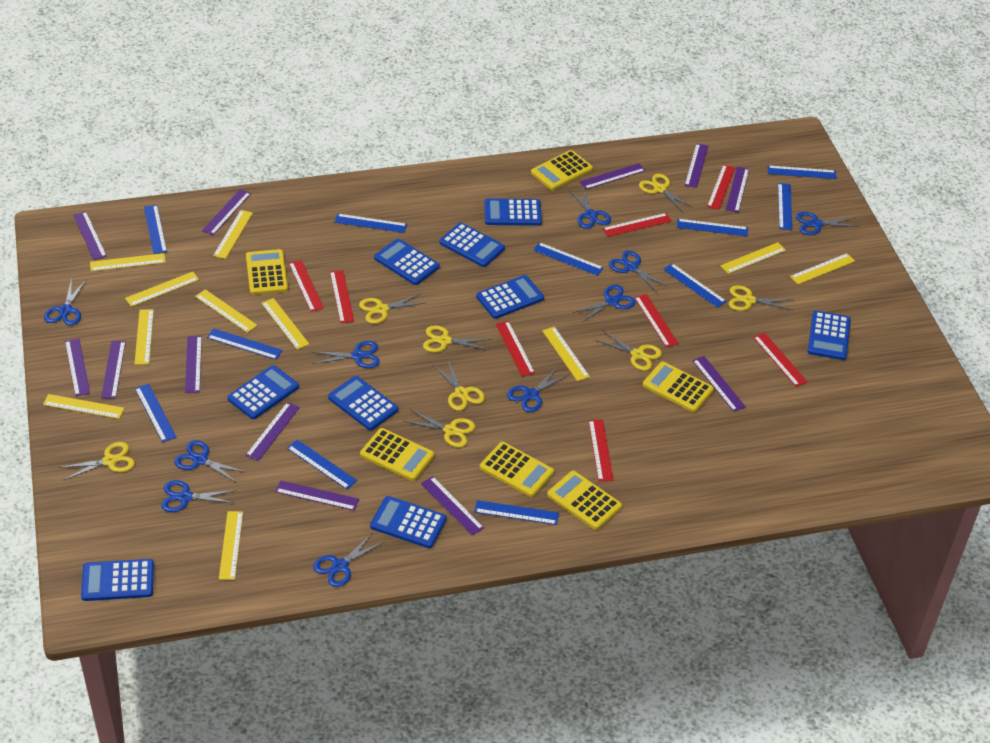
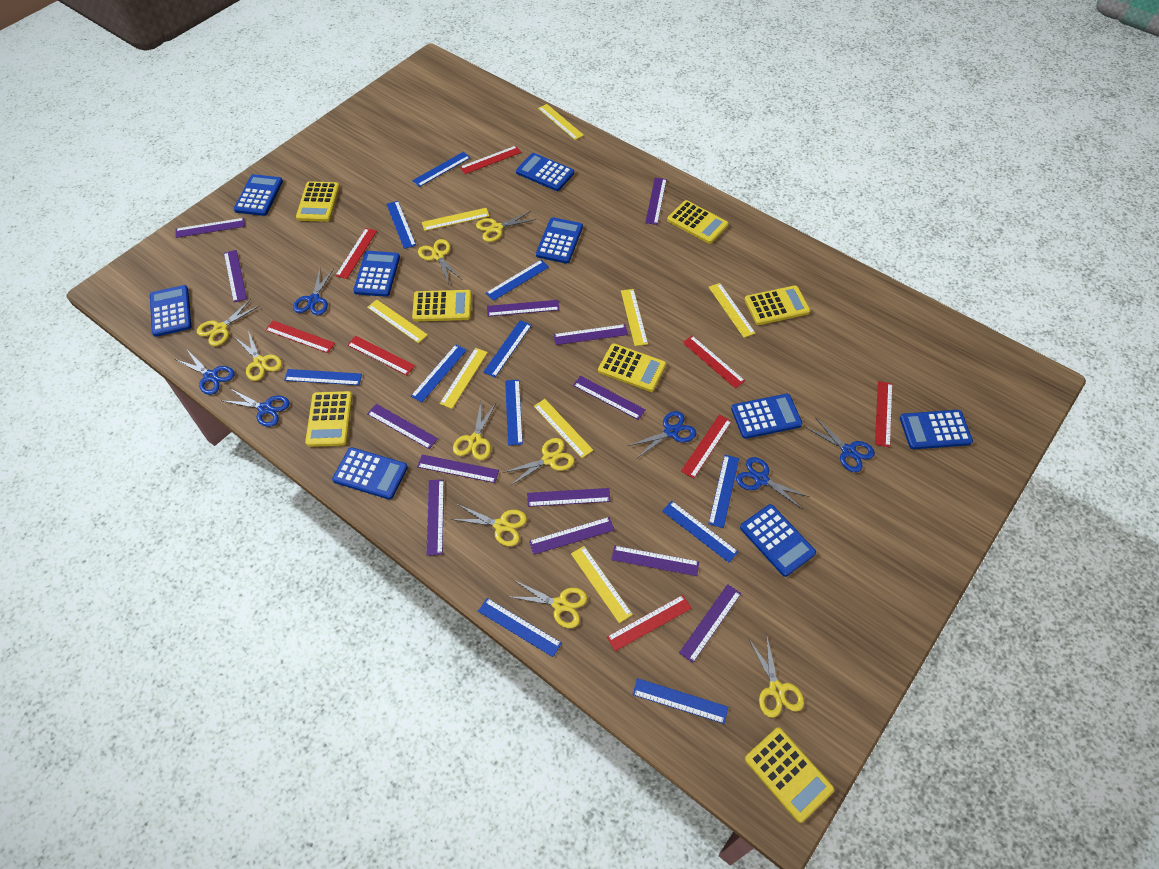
blue scissors: 10 -> 6
purple ruler: 12 -> 13
yellow calculator: 6 -> 7
yellow ruler: 11 -> 8
yellow scissors: 8 -> 9

